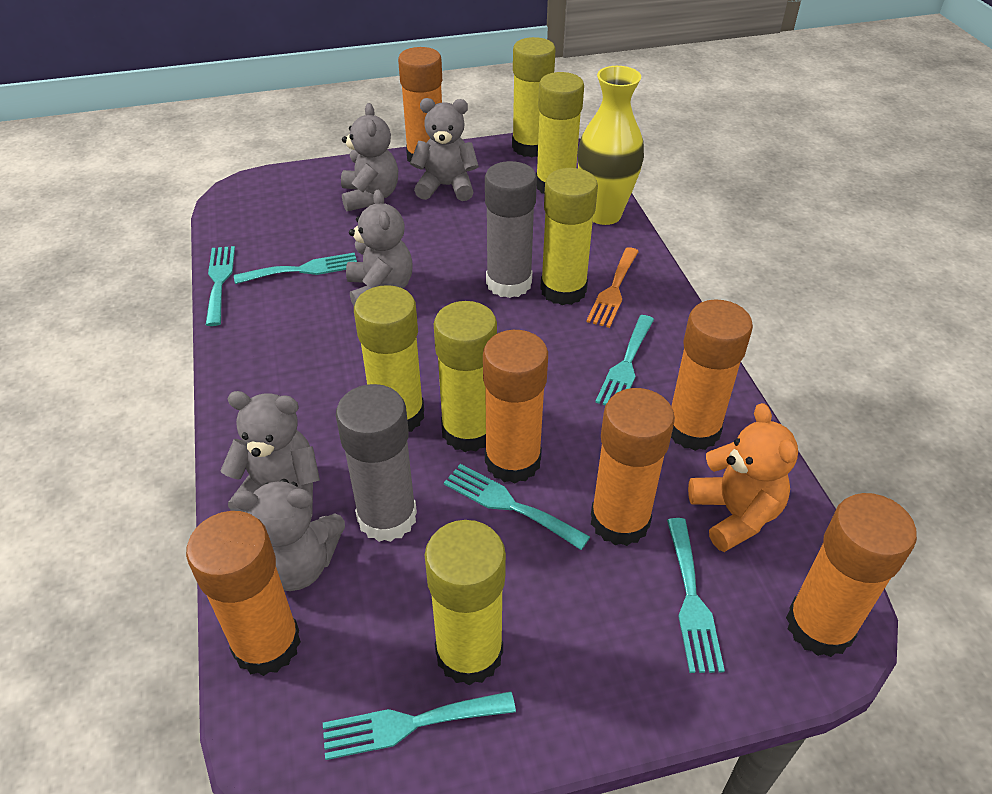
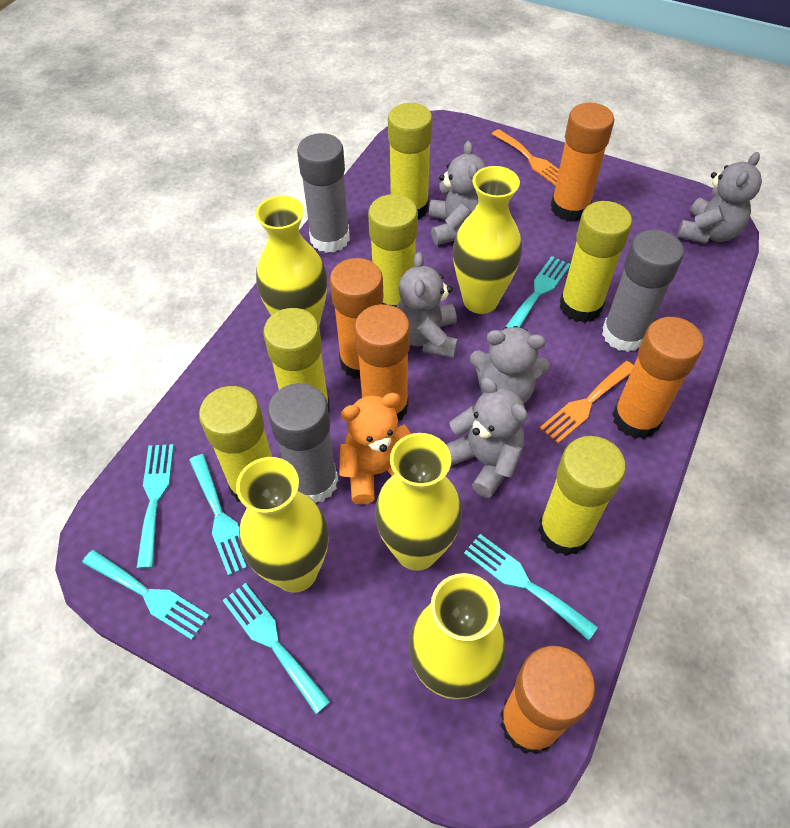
grey glue stick: 2 -> 3
orange fork: 1 -> 2
orange glue stick: 6 -> 5
yellow vase: 1 -> 5

